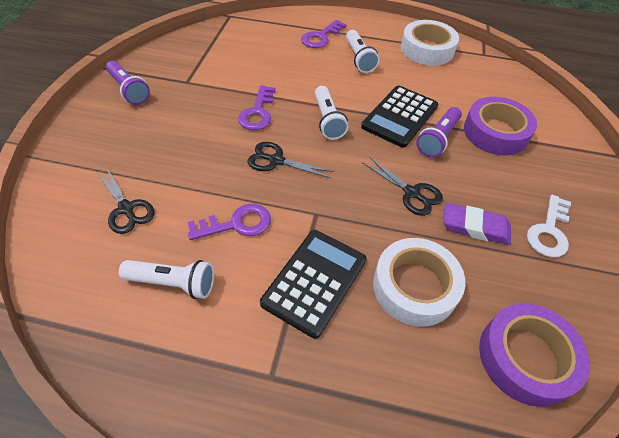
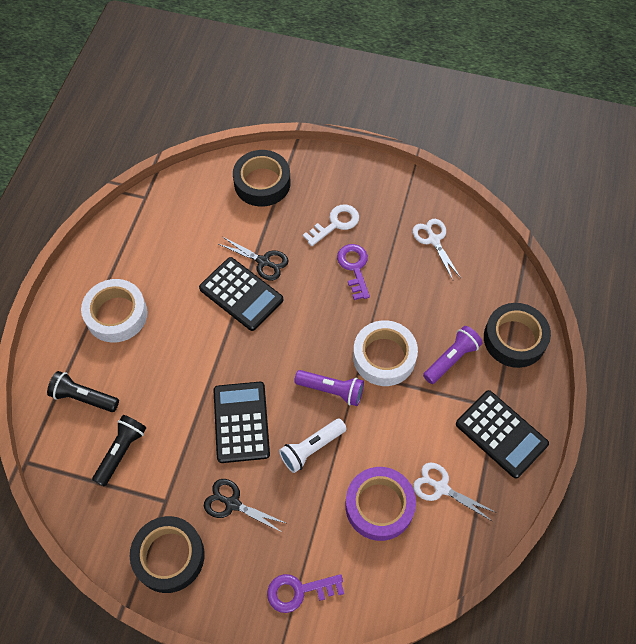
black calculator: 2 -> 3
black flashlight: 0 -> 2
black scissors: 3 -> 2
black tape: 0 -> 3
purple eraser: 1 -> 0
purple key: 3 -> 2
purple tape: 2 -> 1
white flashlight: 3 -> 1
white scissors: 0 -> 2

